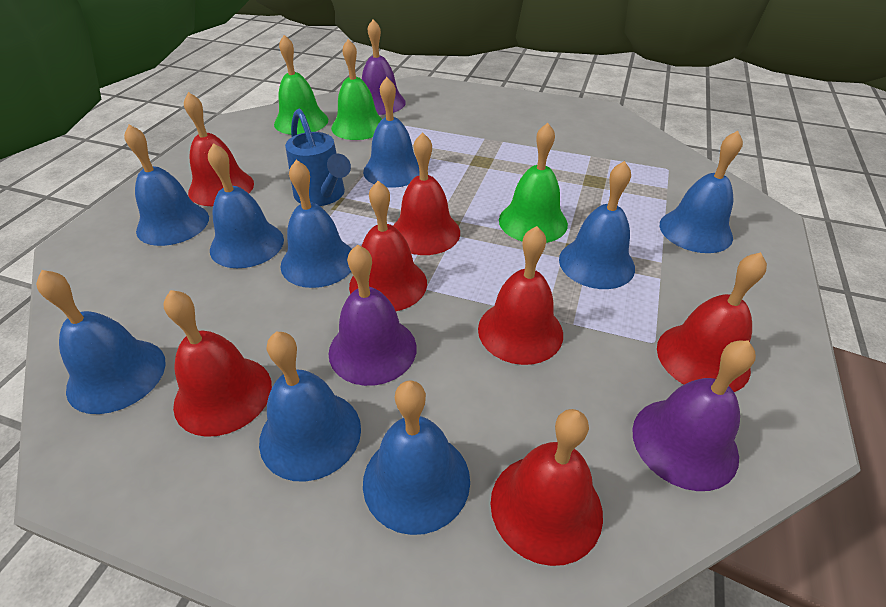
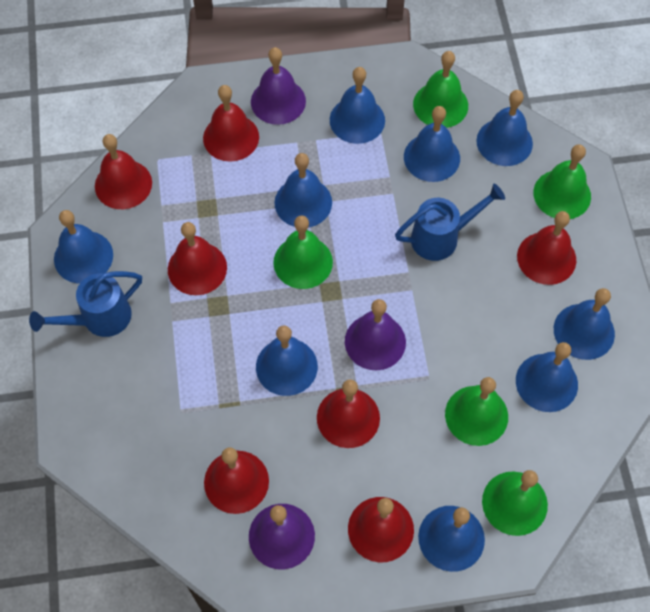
blue watering can: 1 -> 2
green bell: 3 -> 5

